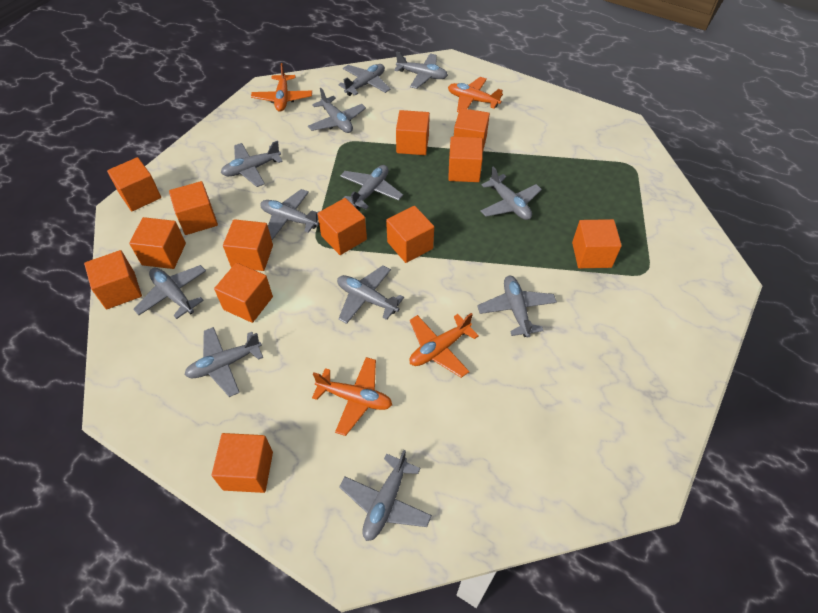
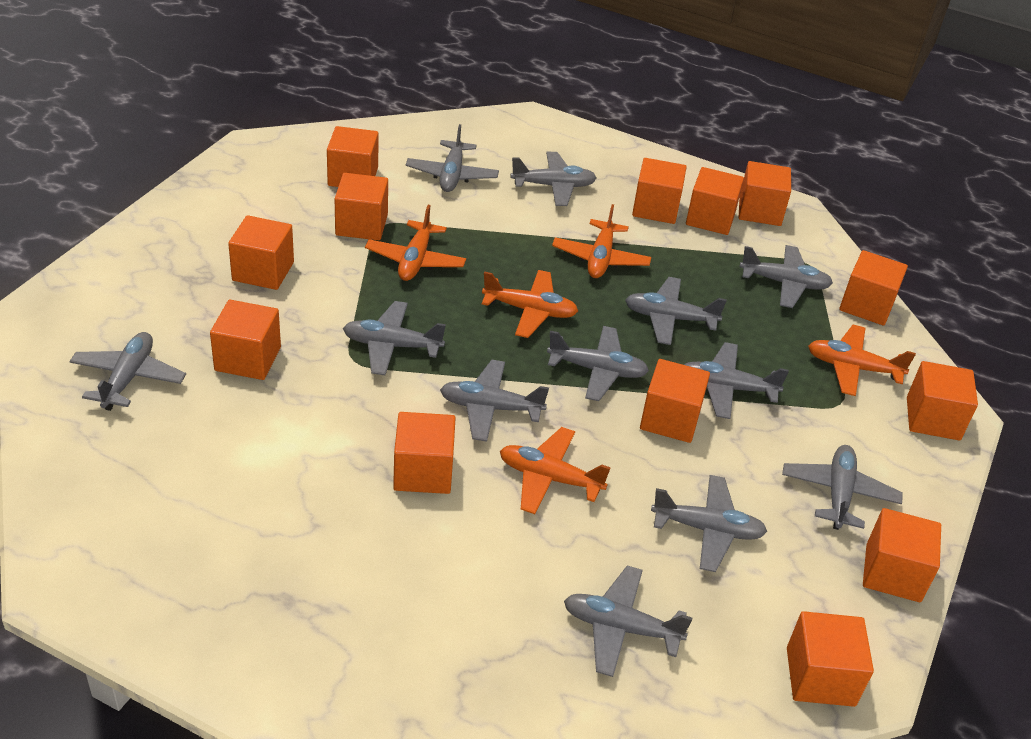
orange plane: 4 -> 5

